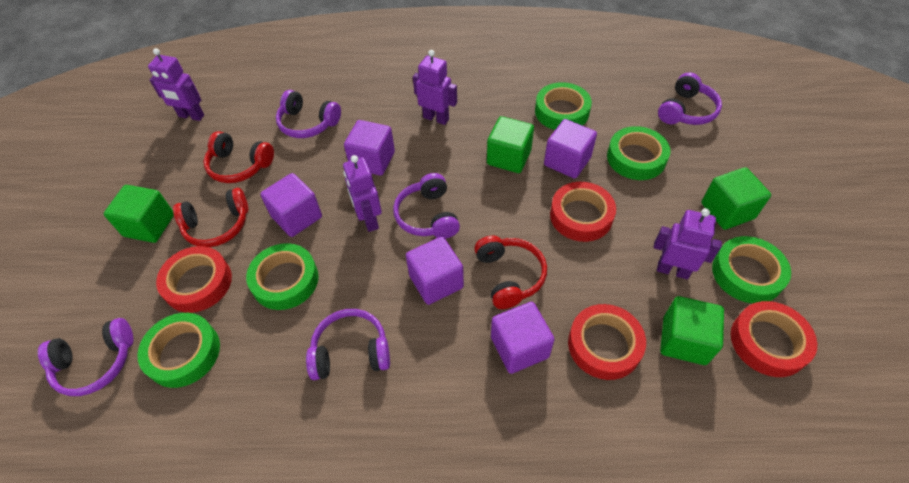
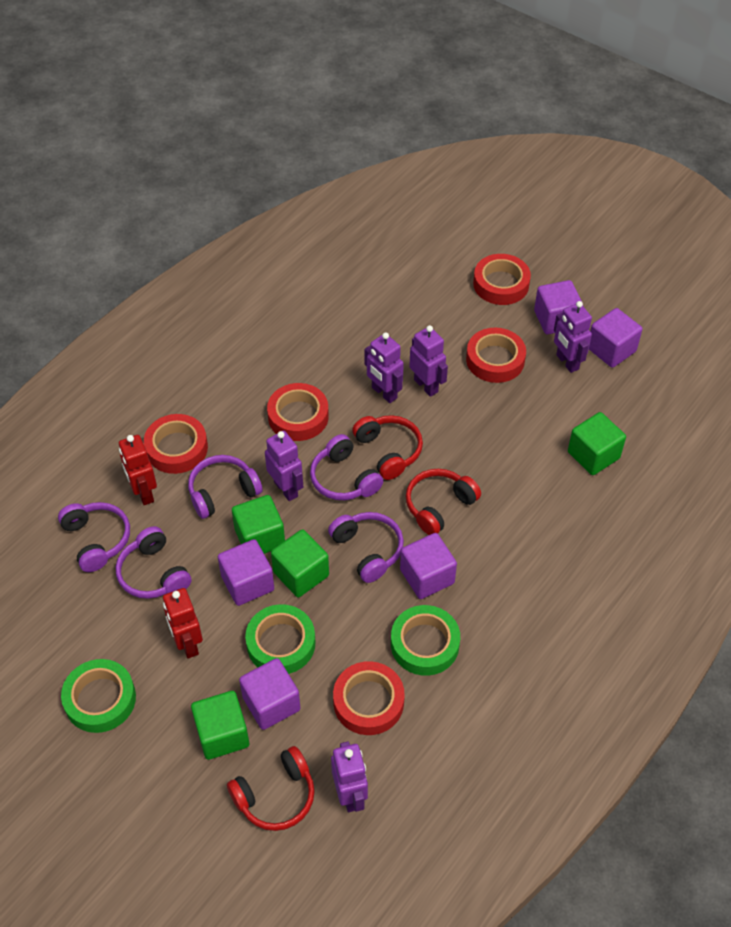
green tape: 5 -> 3
purple robot: 4 -> 5
red robot: 0 -> 2
red tape: 4 -> 5

